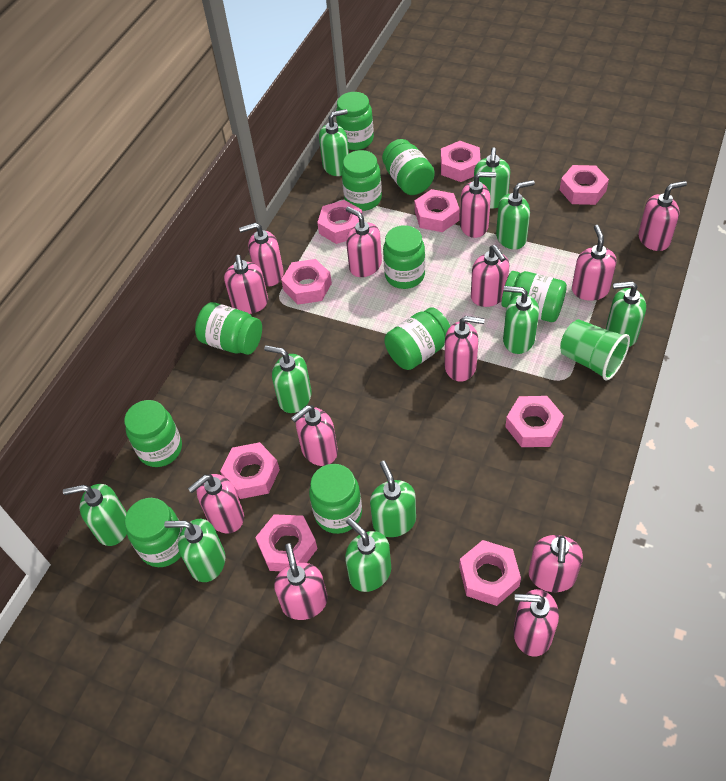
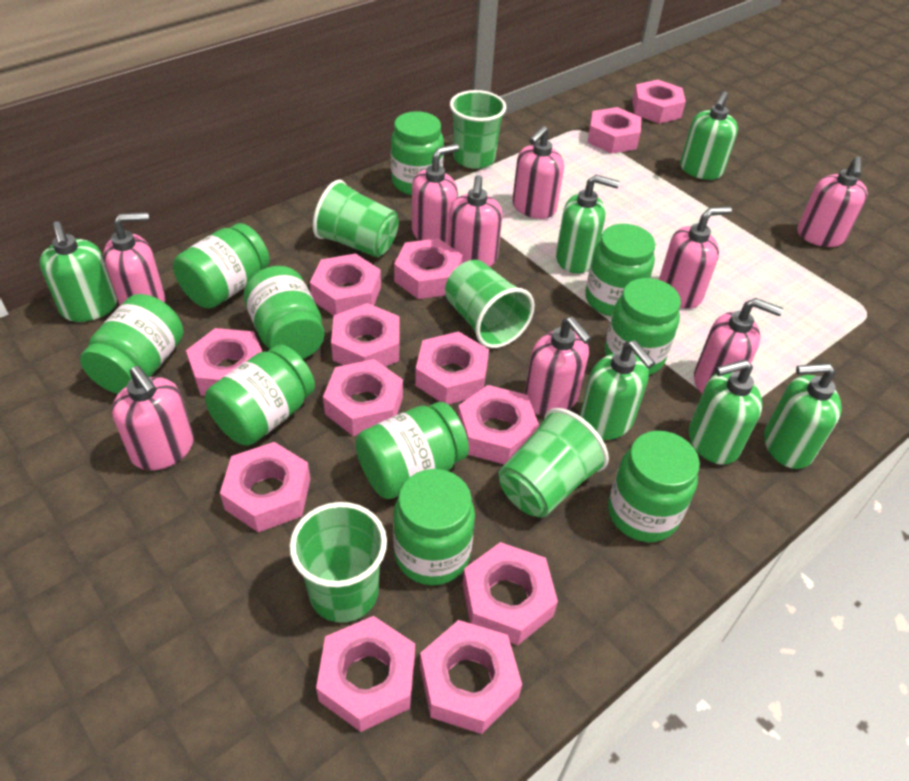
green cup: 1 -> 5
green soap dispenser: 10 -> 6
pink nut: 9 -> 13
pink soap dispenser: 13 -> 9

